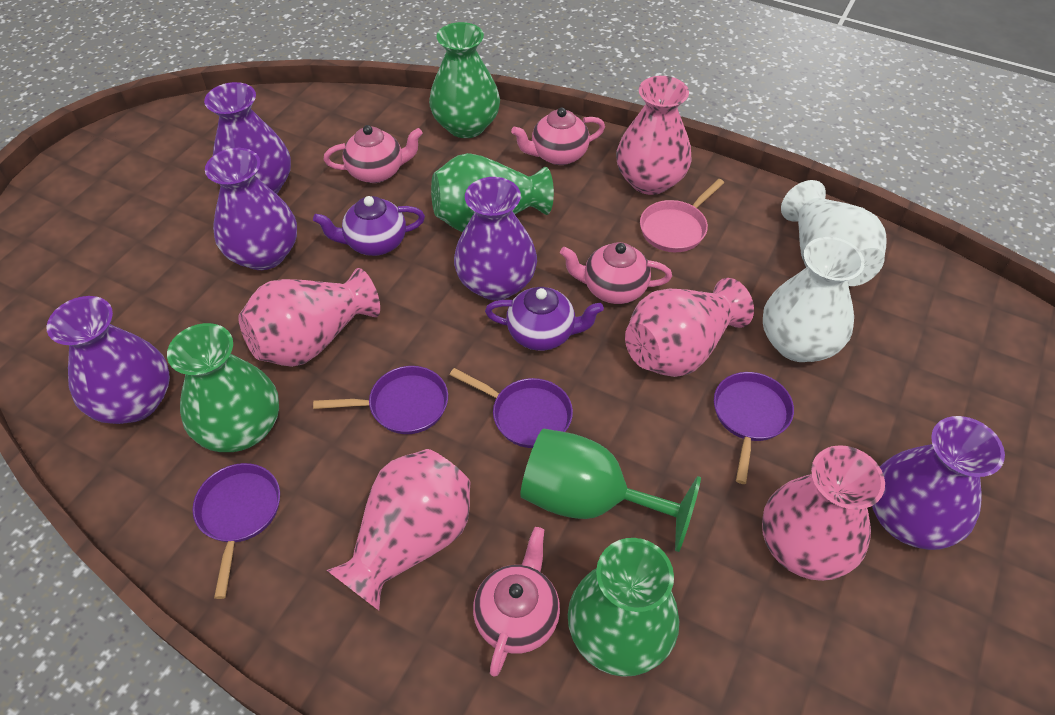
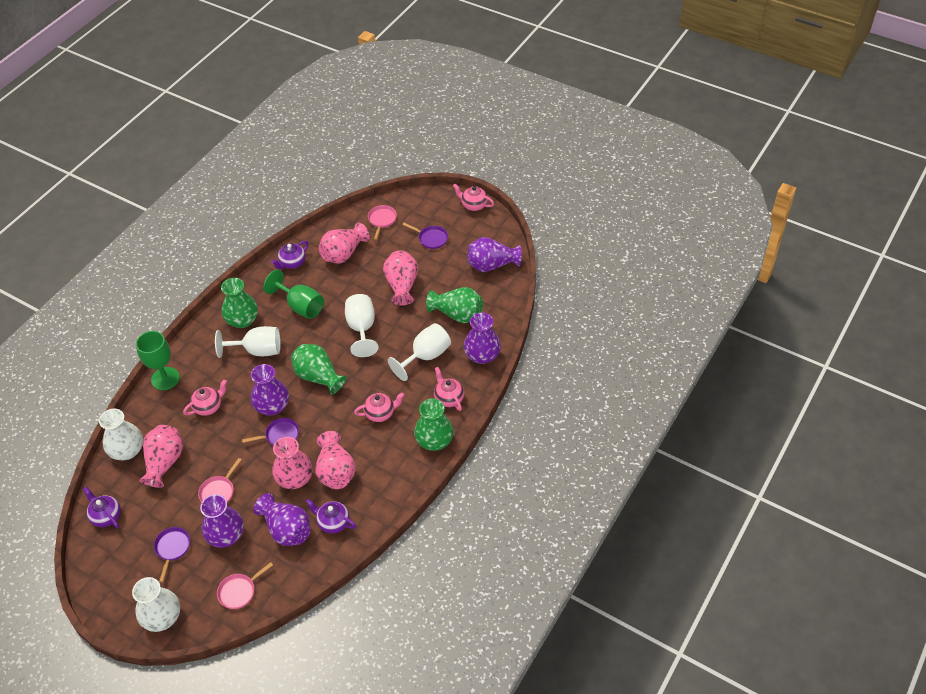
green goblet: 1 -> 2
pink pan: 1 -> 3
purple pan: 4 -> 3
purple teapot: 2 -> 3
white goblet: 0 -> 3

